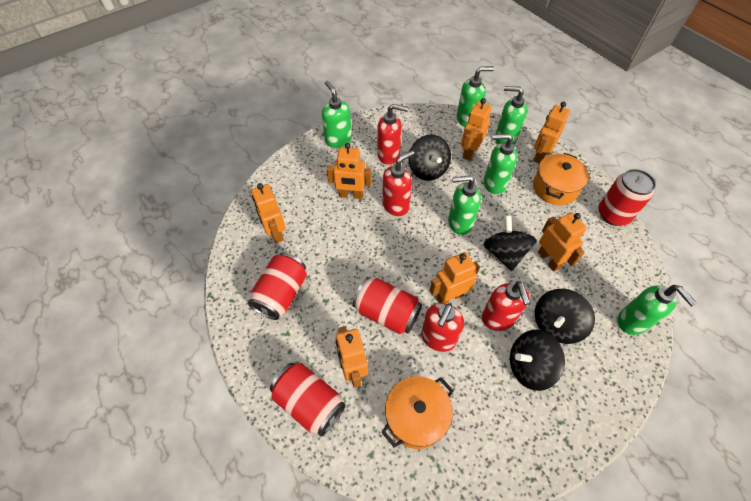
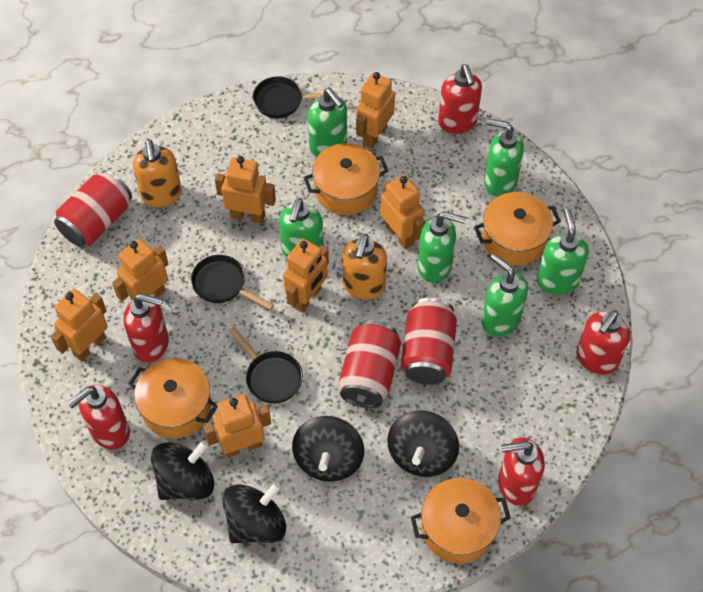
black pan: 0 -> 3
orange pot: 2 -> 4
orange soap dispenser: 0 -> 2
red can: 4 -> 3
red soap dispenser: 4 -> 5

